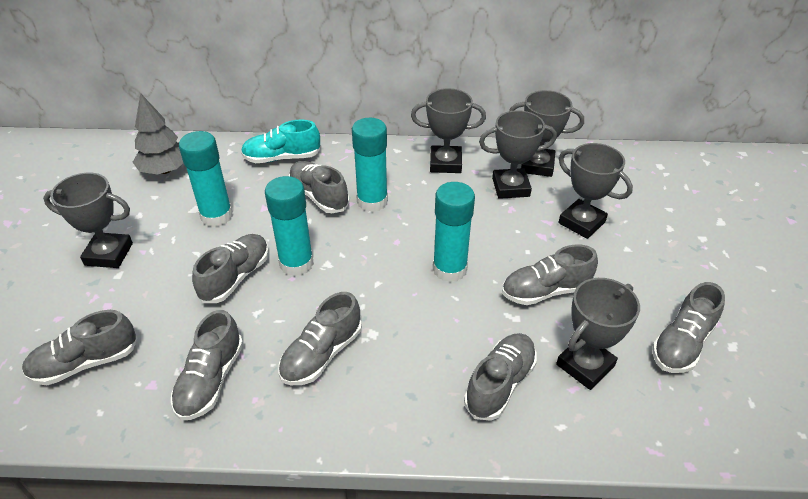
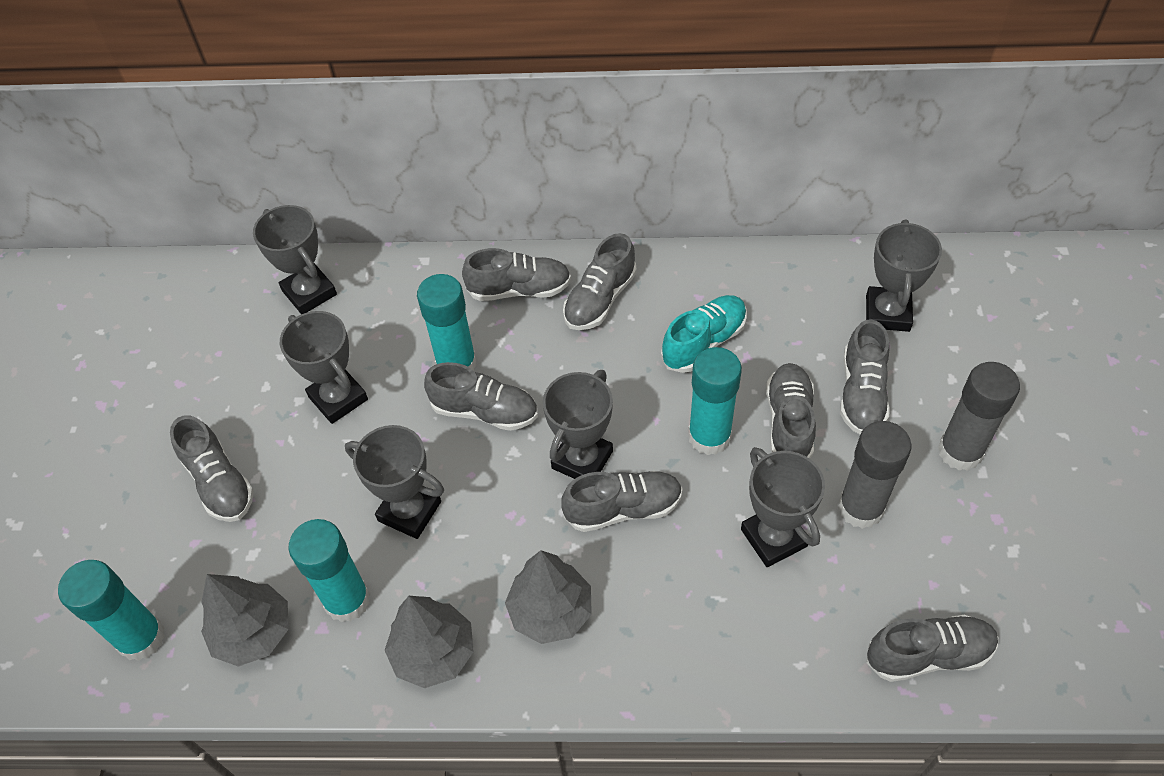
grey glue stick: 0 -> 2
grey tree: 1 -> 3

